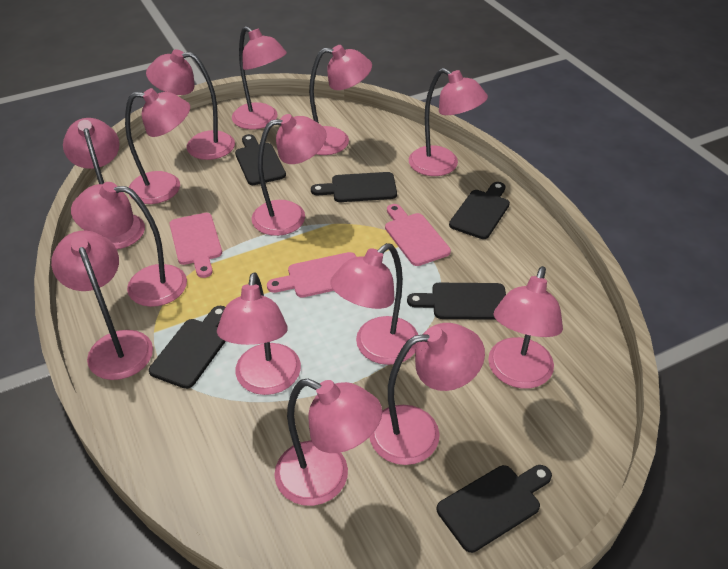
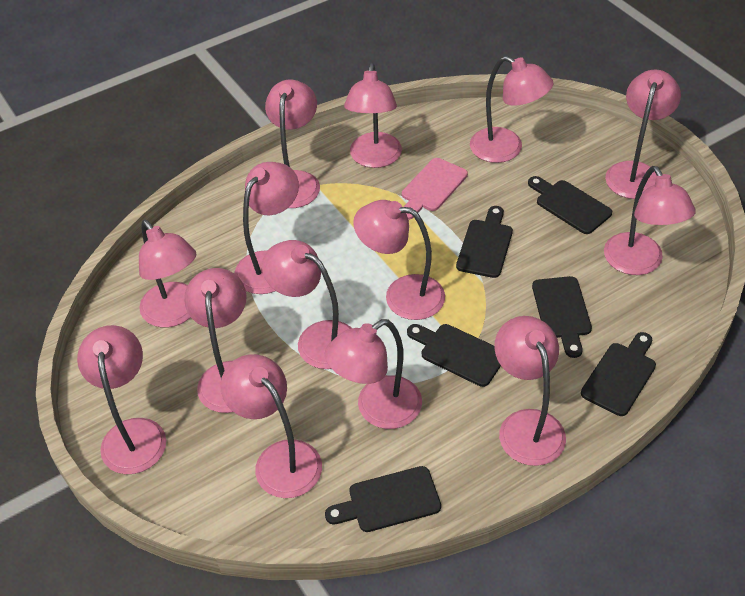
pink cutting board: 3 -> 1

